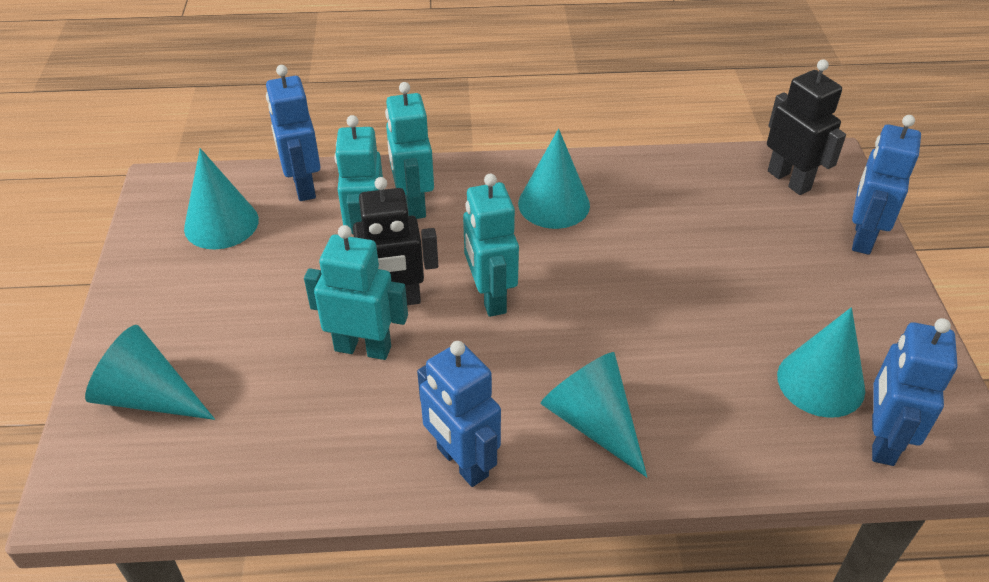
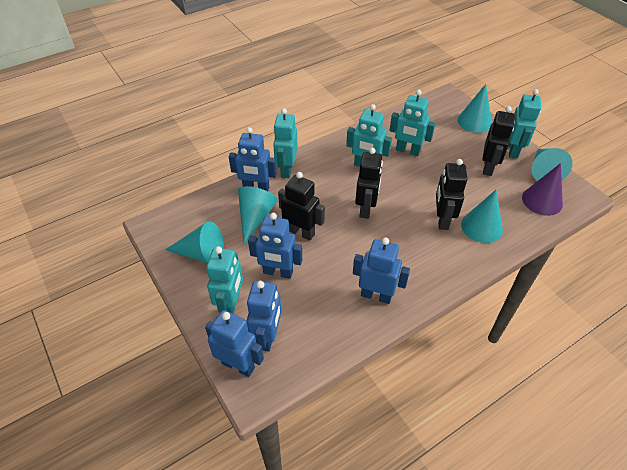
black robot: 2 -> 4
blue robot: 4 -> 5
purple cone: 0 -> 1
turquoise robot: 4 -> 5

